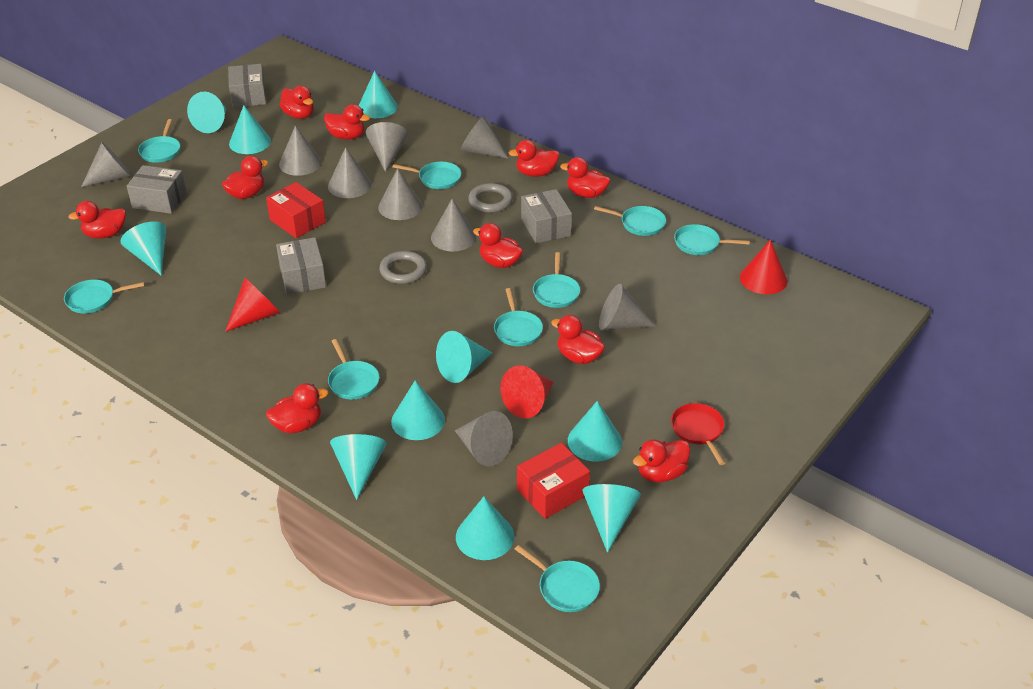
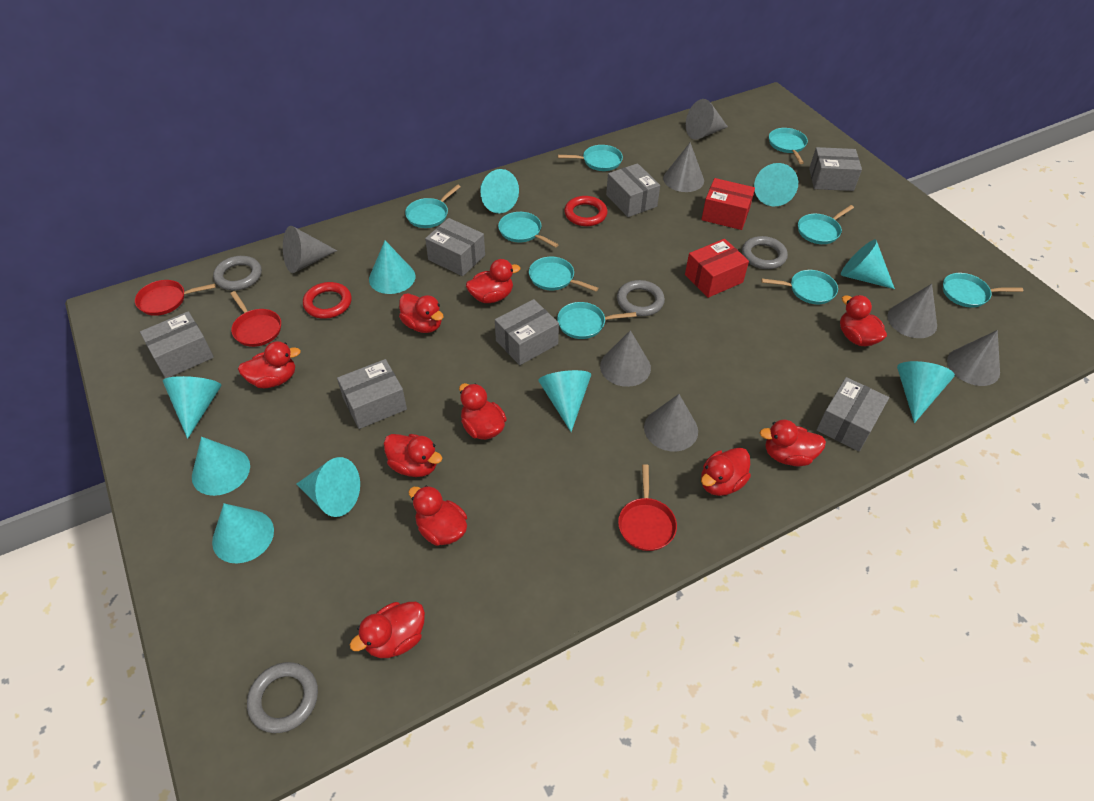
grey box: 4 -> 7
grey cone: 9 -> 7
grey ring: 2 -> 4
red cone: 3 -> 0
red pan: 1 -> 3
red ring: 0 -> 2

